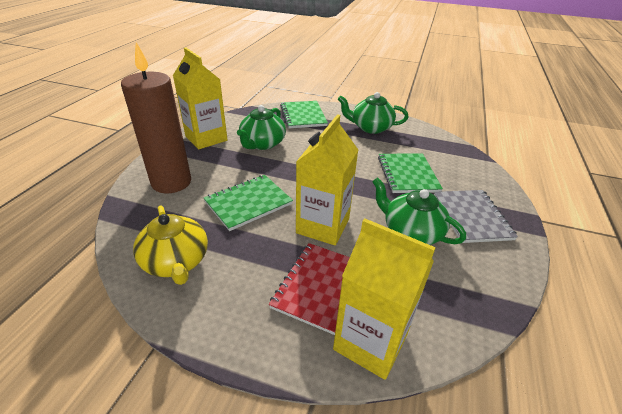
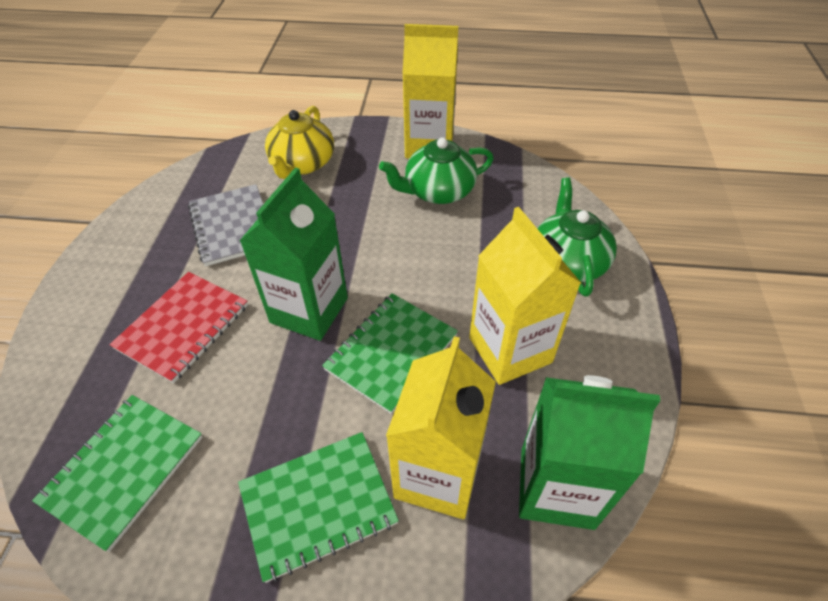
brown candle: 1 -> 0
green carton: 0 -> 2
green teapot: 3 -> 2

